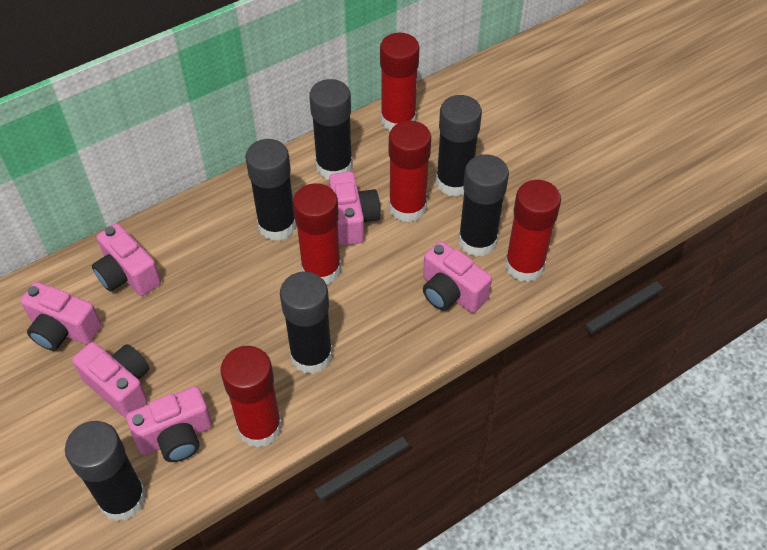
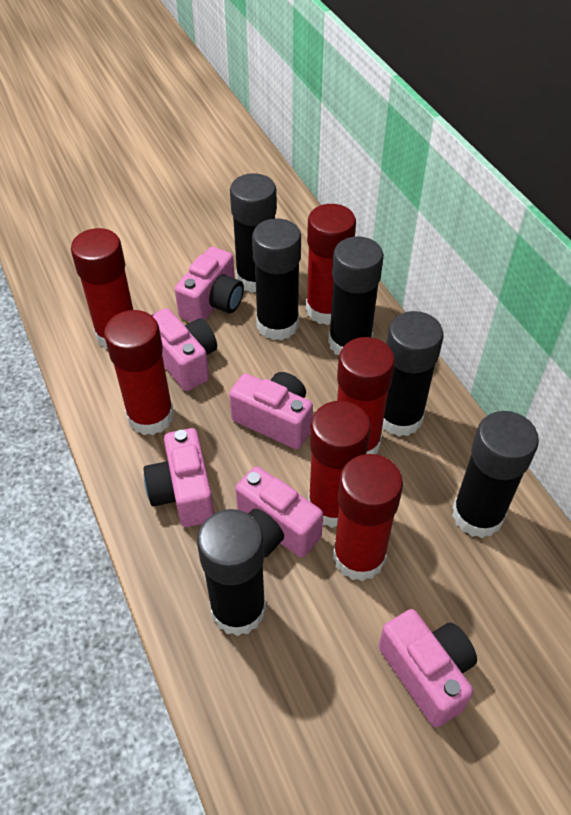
red glue stick: 5 -> 6

